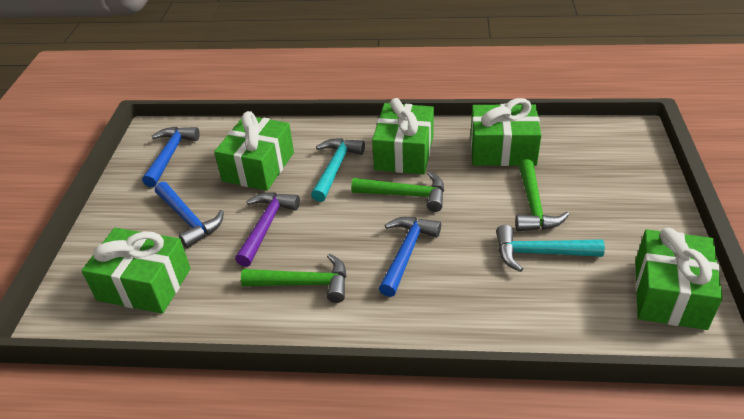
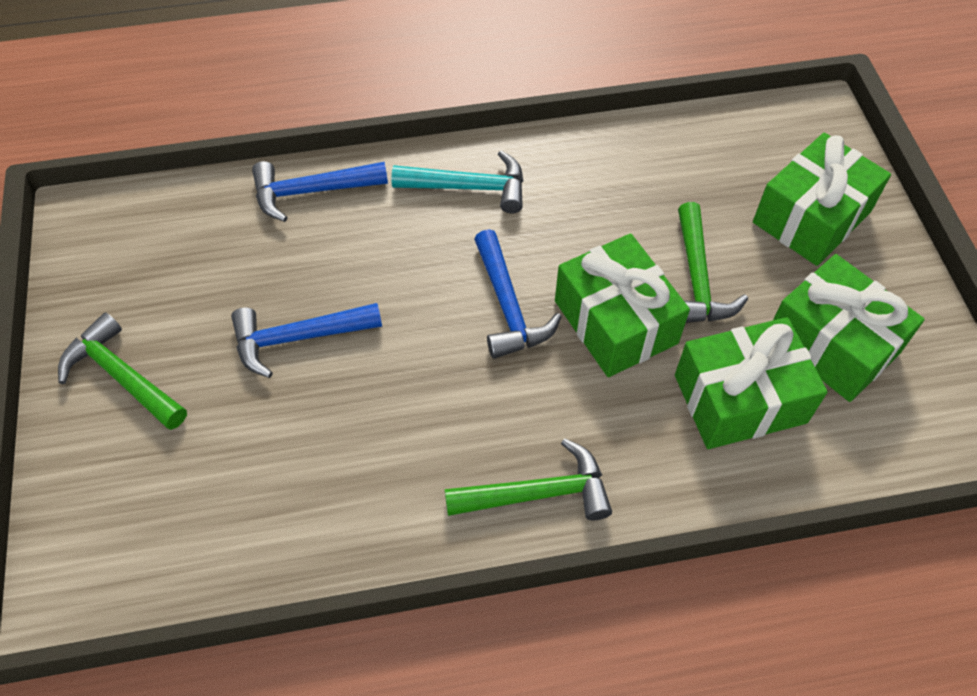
green gift: 5 -> 4
purple hammer: 1 -> 0
turquoise hammer: 2 -> 1

